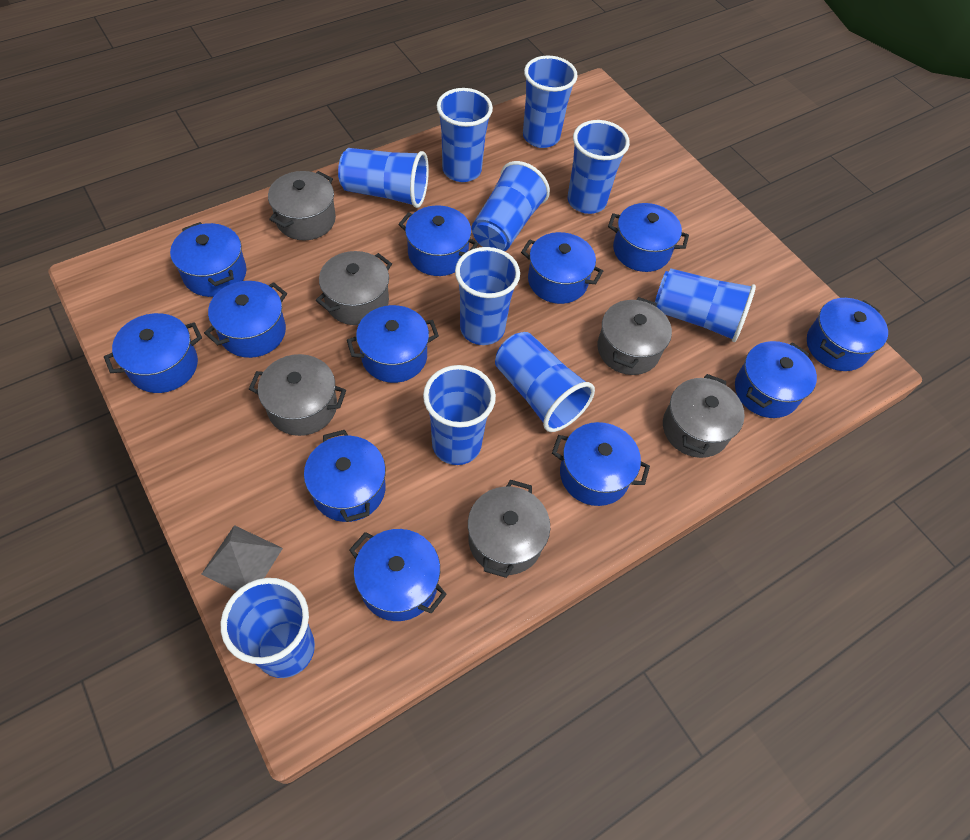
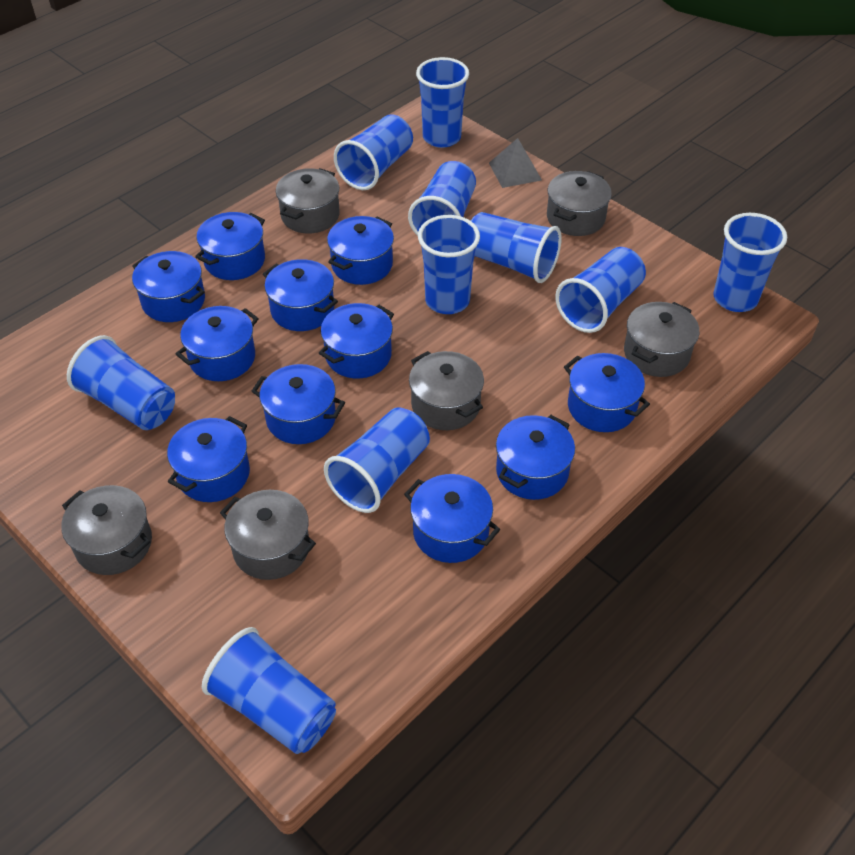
blue pot: 12 -> 11

